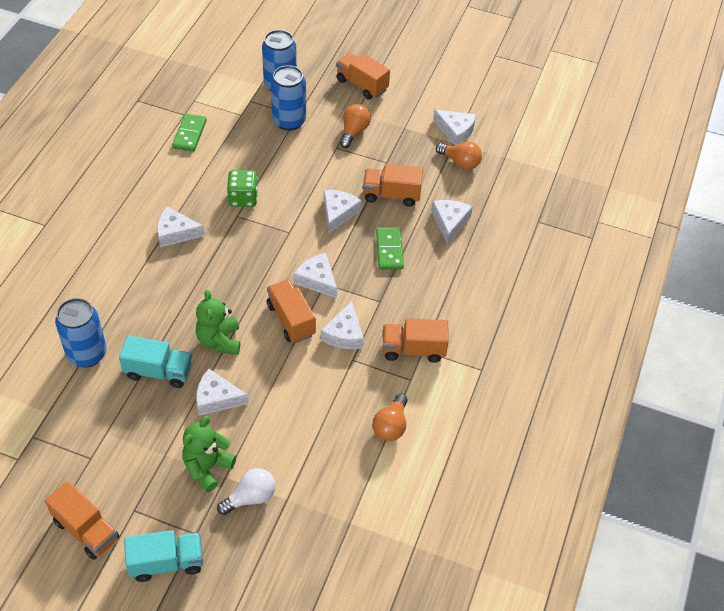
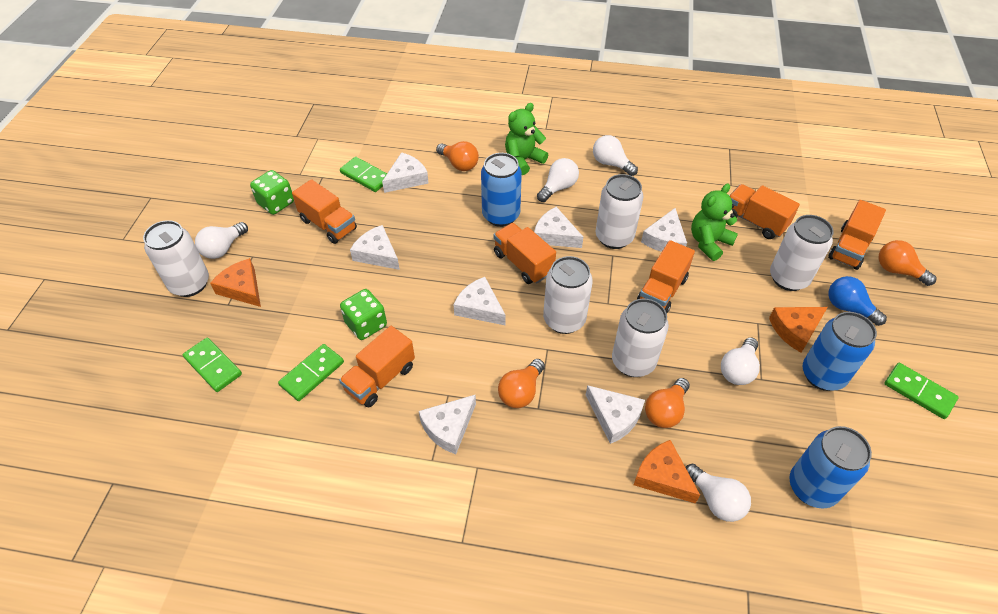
blue light bulb: 0 -> 1
green dice: 1 -> 2
green domino: 2 -> 4
orange cheese: 0 -> 3
orange light bulb: 3 -> 4
orange truck: 5 -> 6
turquoise truck: 2 -> 0
white can: 0 -> 5
white light bulb: 1 -> 5

